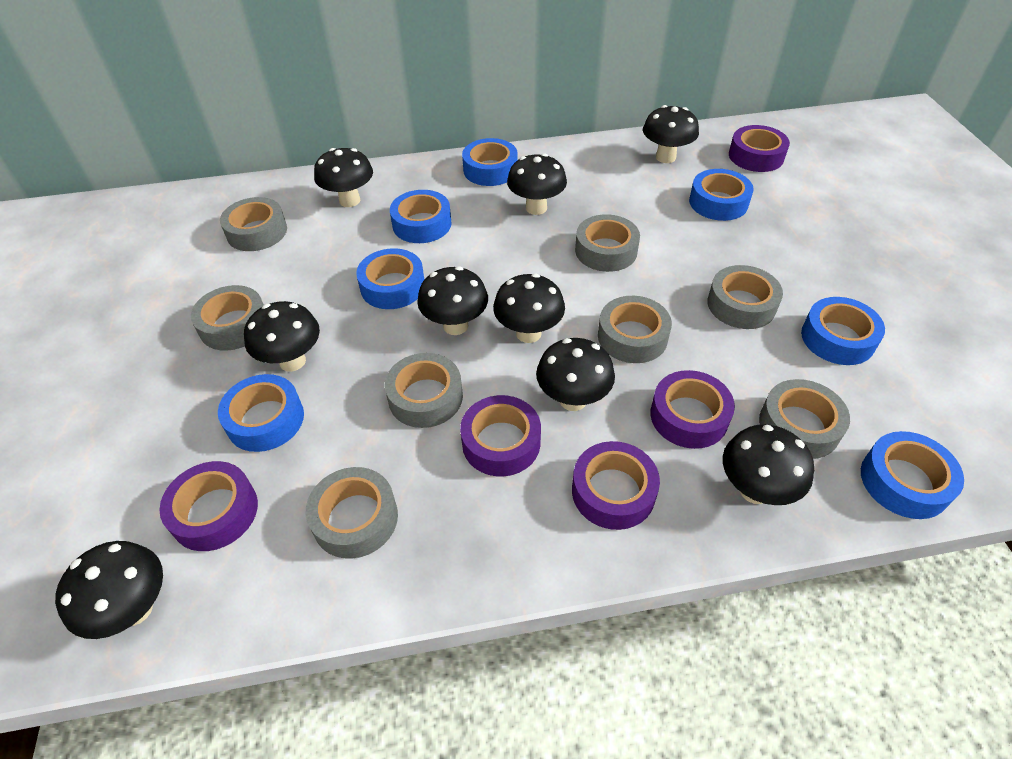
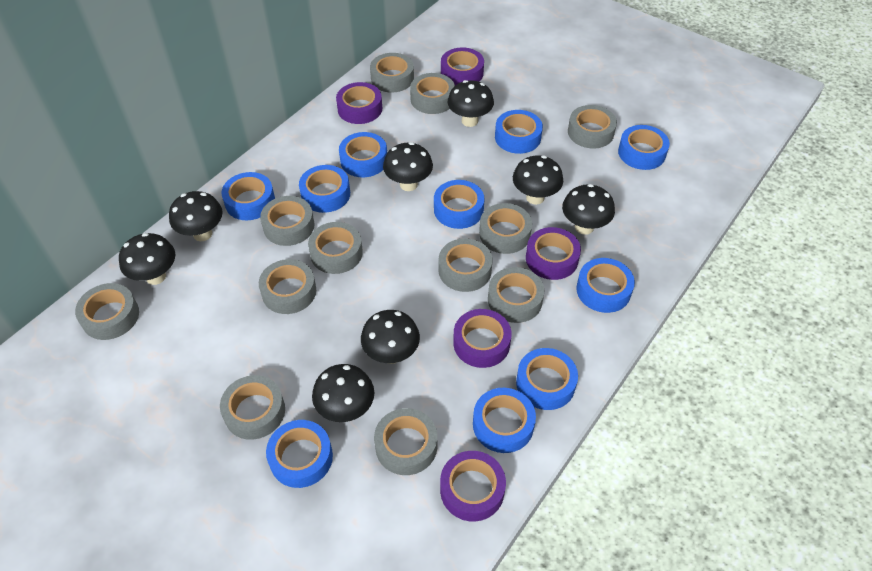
black mushroom: 9 -> 8
blue tape: 7 -> 10
grey tape: 8 -> 12

